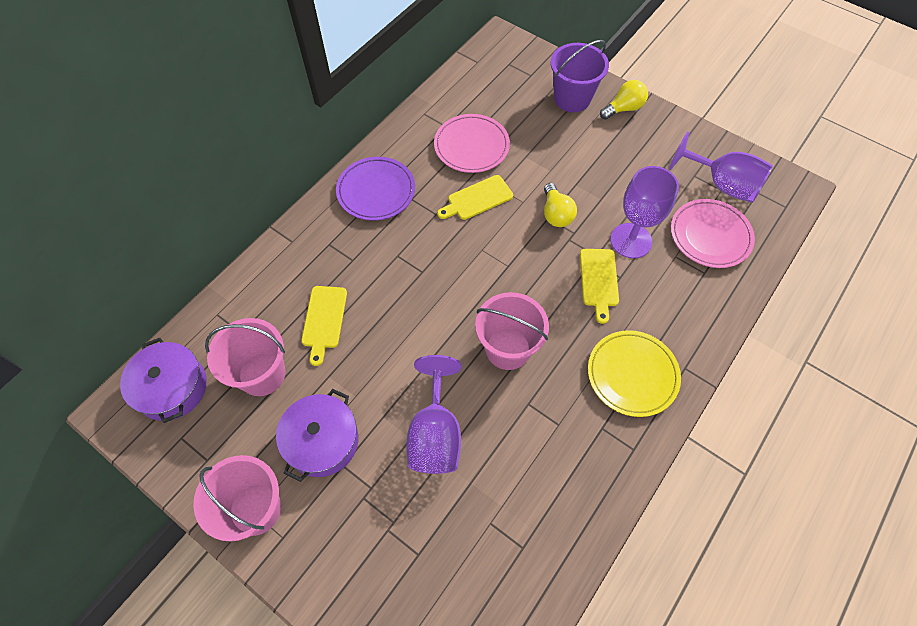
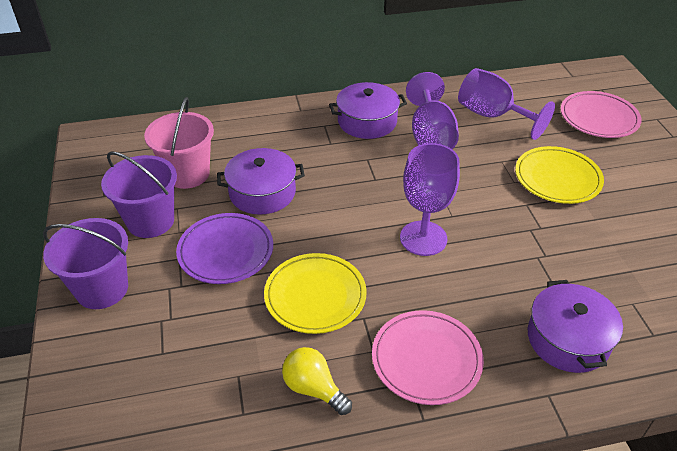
pink bucket: 3 -> 1
purple bucket: 1 -> 2
purple pot: 2 -> 3
yellow cutting board: 3 -> 0
yellow light bulb: 2 -> 1
yellow plate: 1 -> 2

